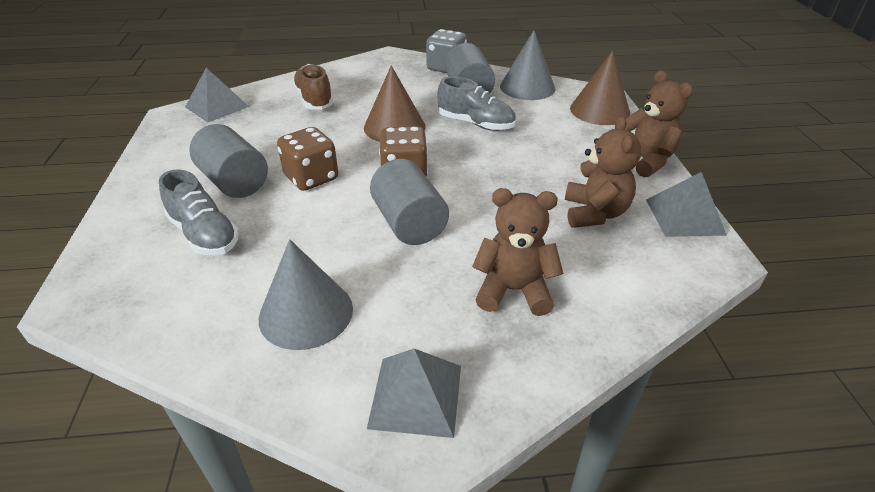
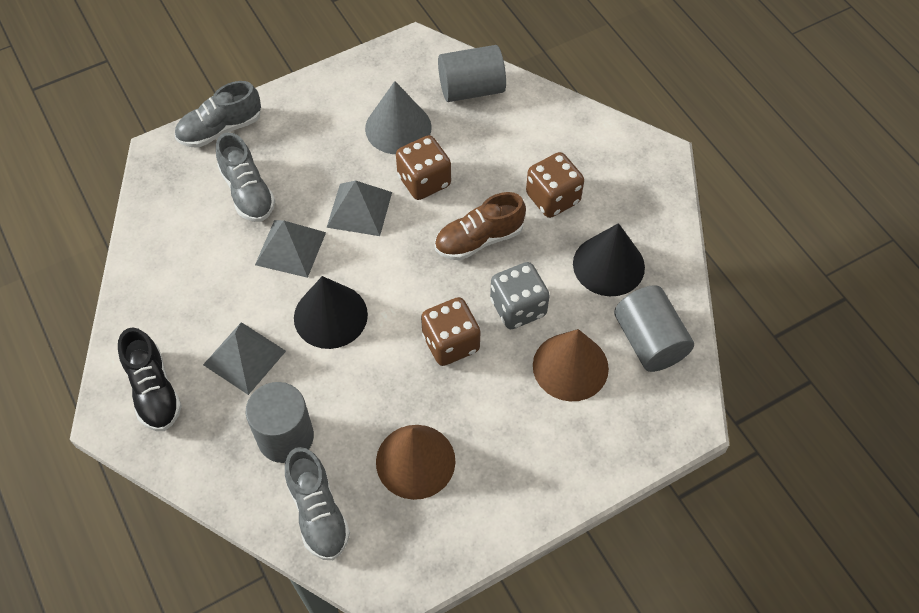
black cone: 0 -> 2
black shoe: 0 -> 1
brown dice: 2 -> 3
brown teddy bear: 3 -> 0
grey cone: 2 -> 1
grey shoe: 2 -> 3

